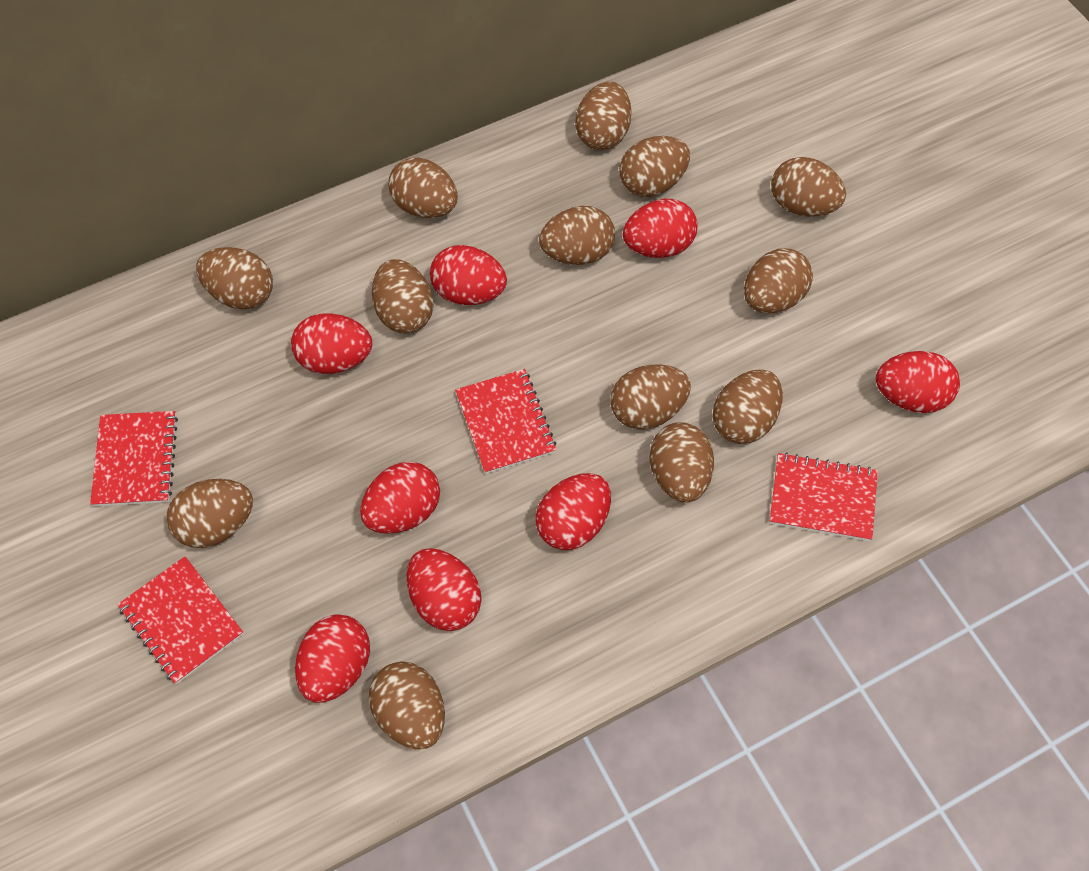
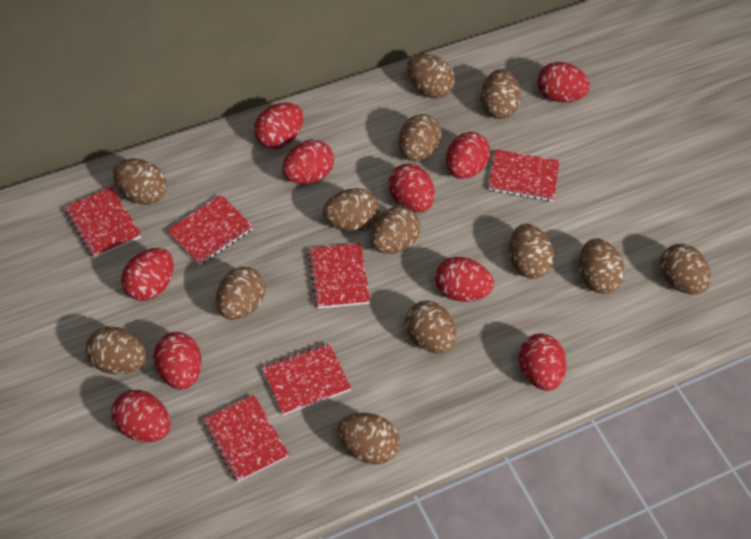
red egg: 8 -> 10
red notebook: 4 -> 6

